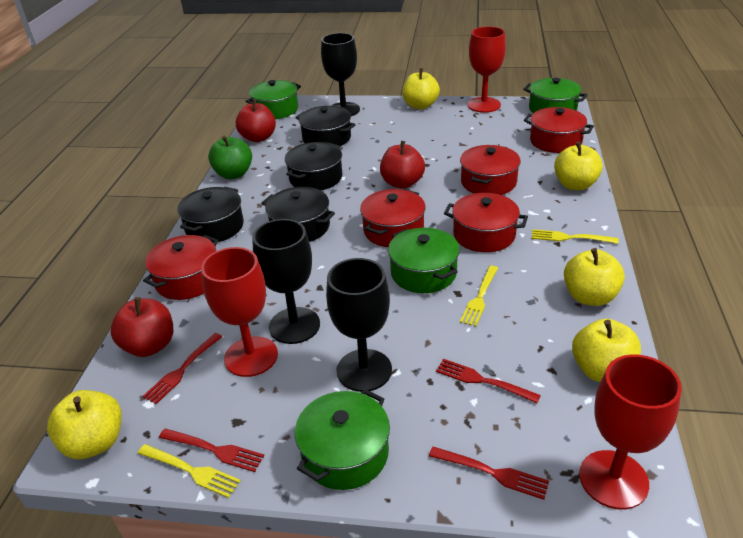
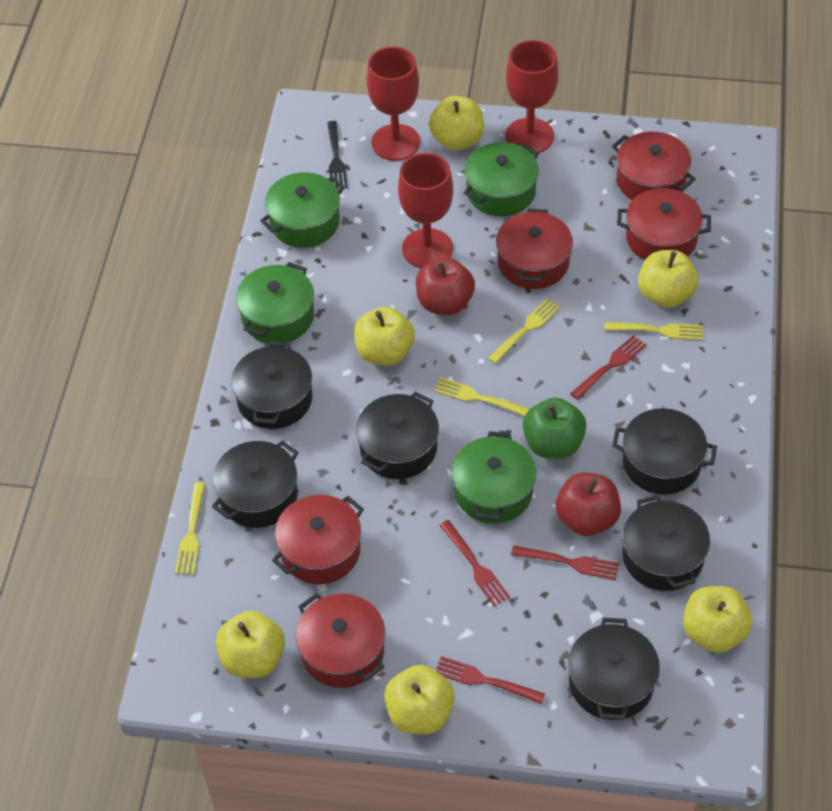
black fork: 0 -> 1
black goblet: 3 -> 0
black pot: 4 -> 6
red apple: 3 -> 2
yellow apple: 5 -> 6
yellow fork: 3 -> 4

